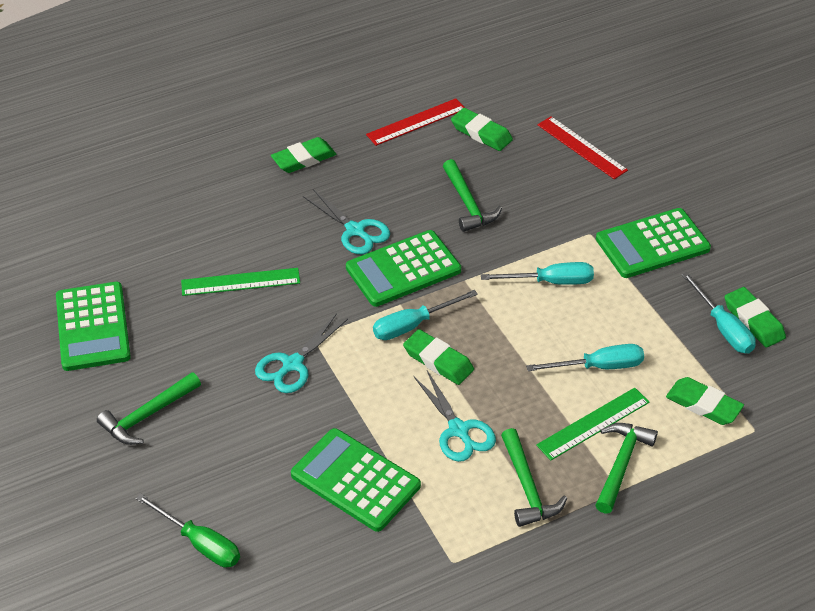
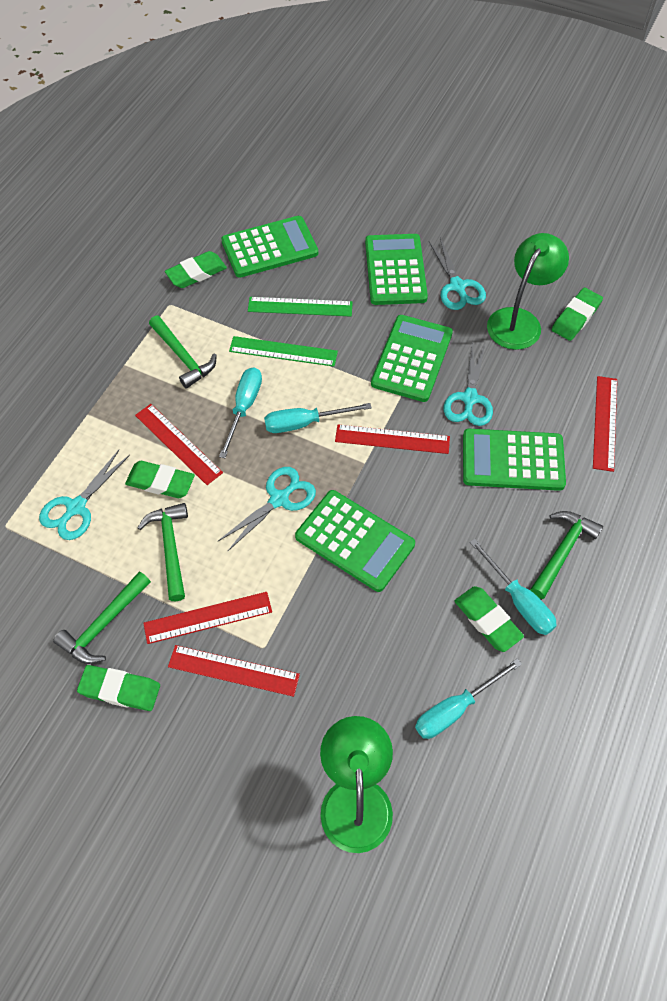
green calculator: 4 -> 5
green lamp: 0 -> 2
green screwdriver: 1 -> 0
red ruler: 2 -> 5
turquoise scissors: 3 -> 4

